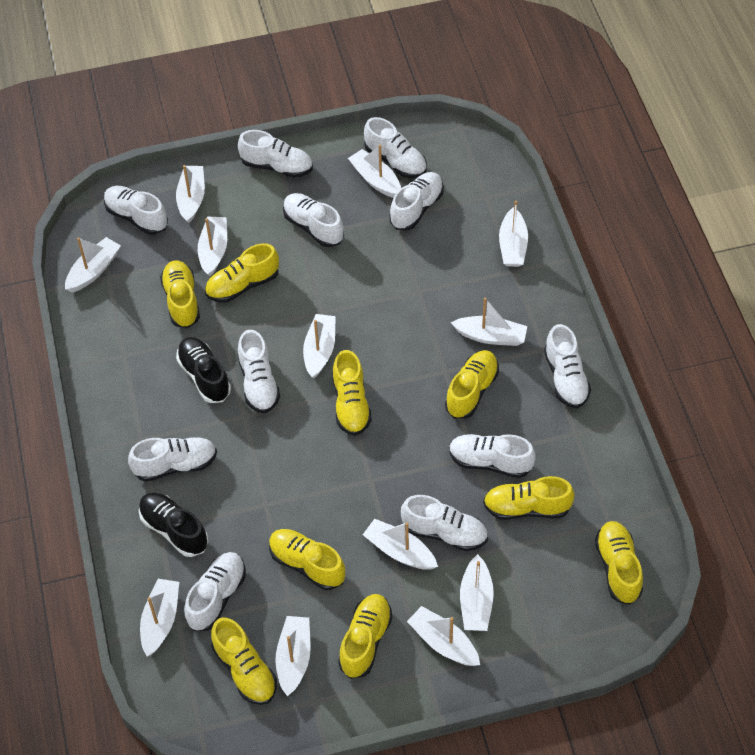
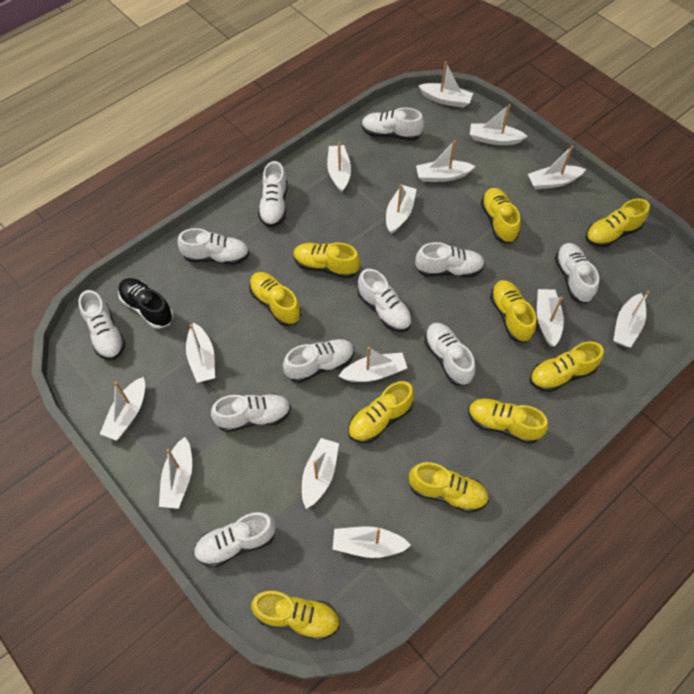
black shoe: 2 -> 1
white boat: 12 -> 14
yellow shoe: 9 -> 10

